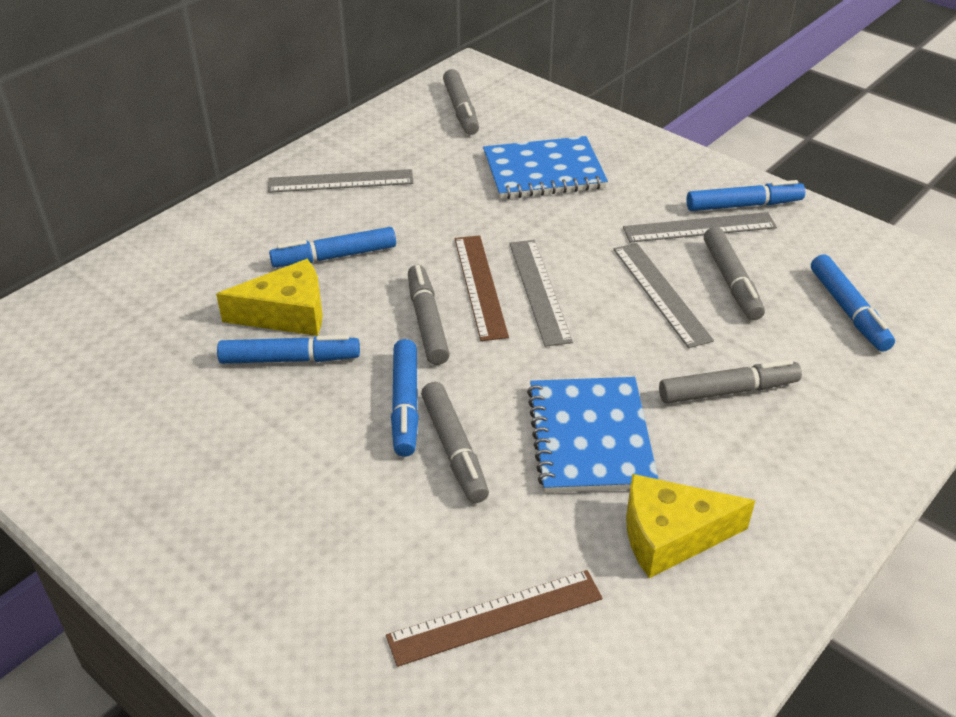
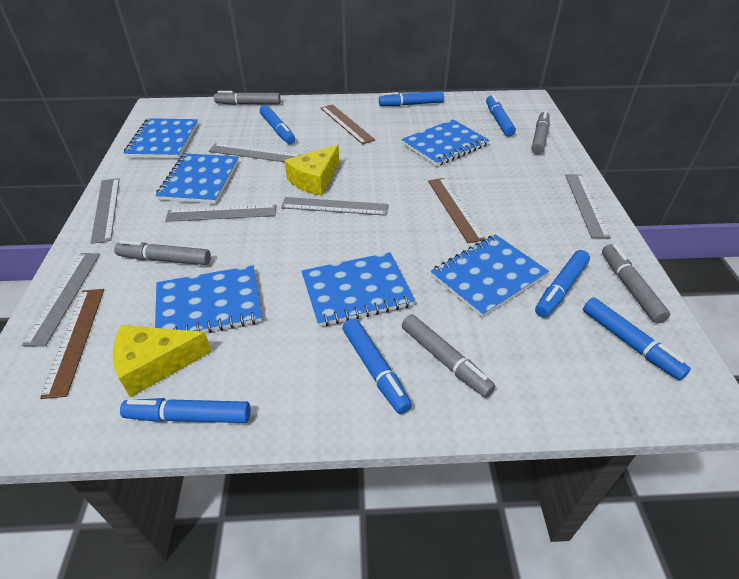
blue marker: 5 -> 7
blue notebook: 2 -> 6
brown ruler: 2 -> 3
grey ruler: 4 -> 6

